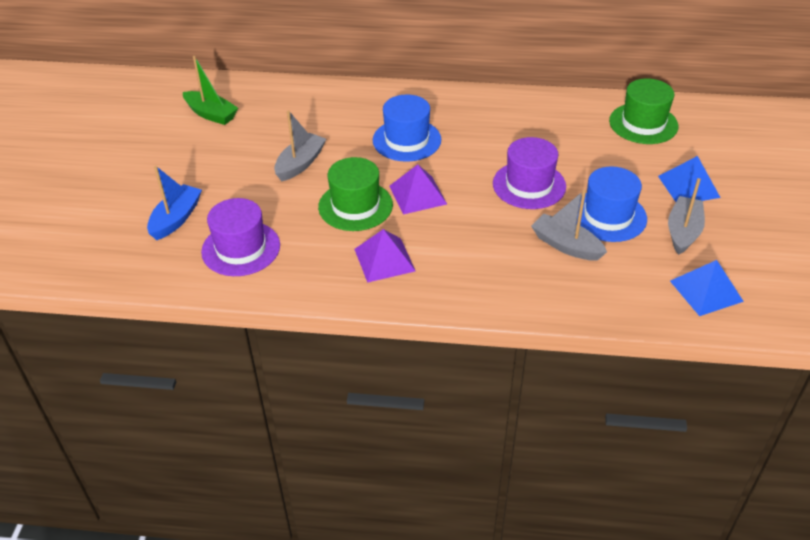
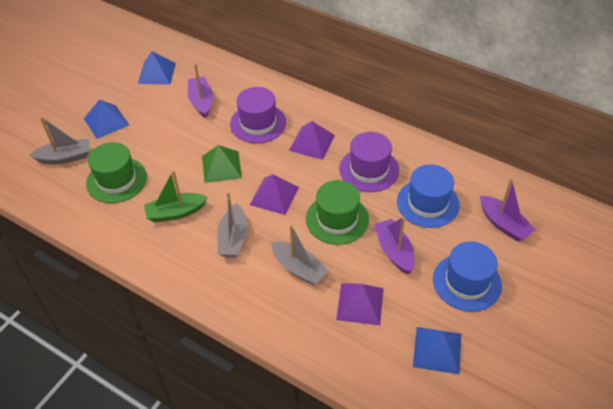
blue boat: 1 -> 0
blue pyramid: 2 -> 3
green pyramid: 0 -> 1
purple boat: 0 -> 3
purple pyramid: 2 -> 3

